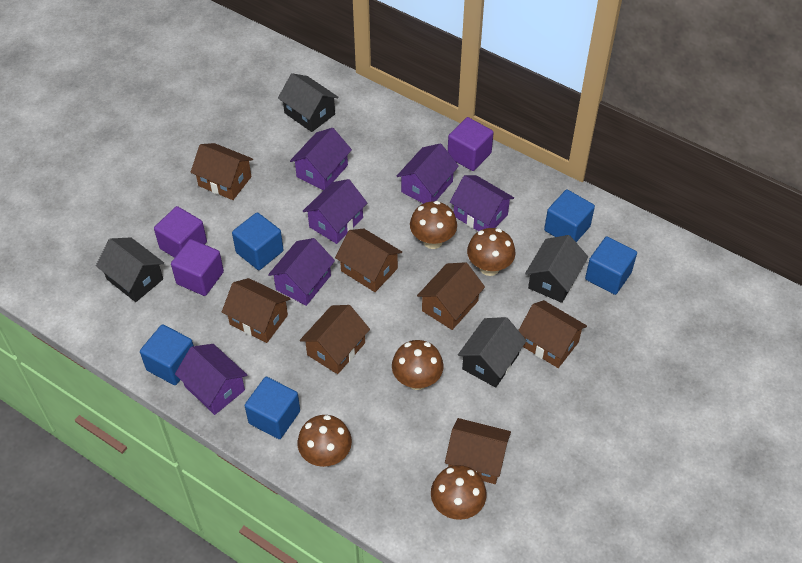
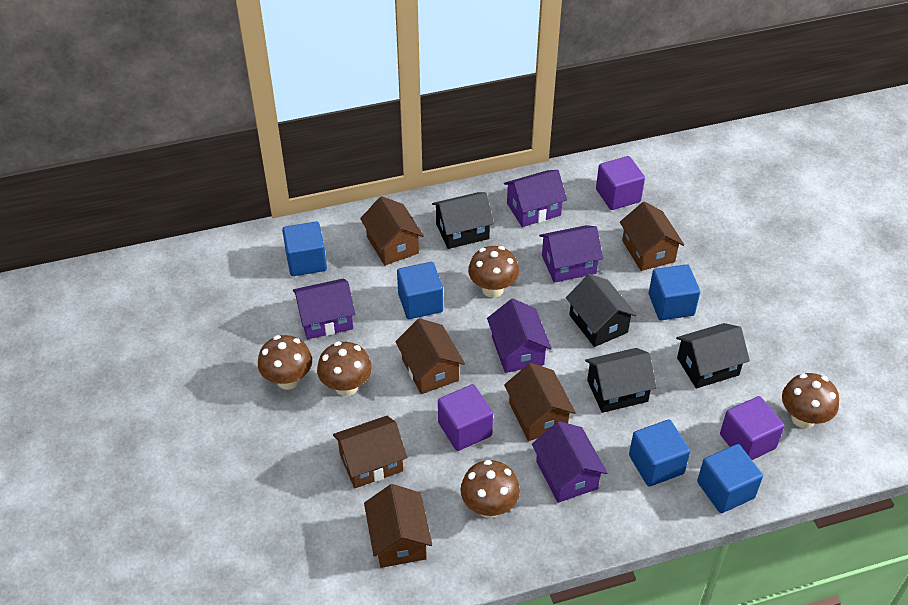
brown house: 7 -> 6
purple house: 6 -> 5

